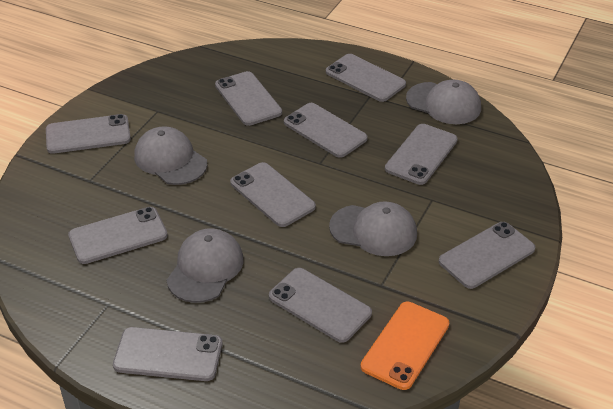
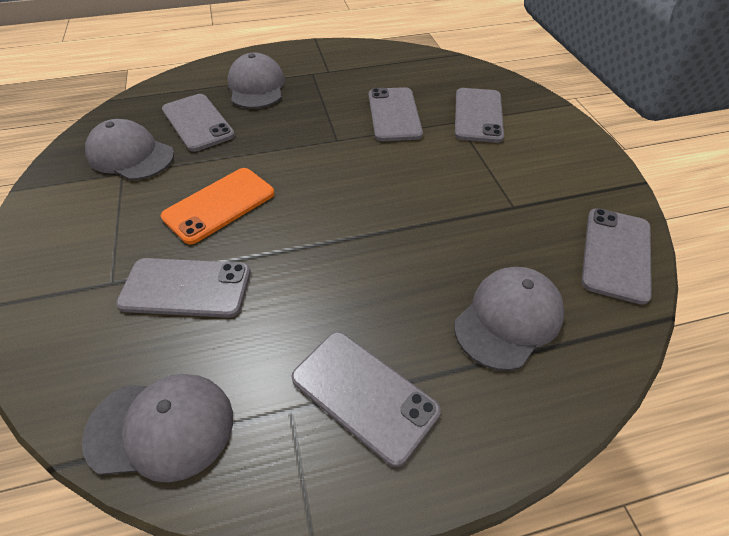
grey phone: 10 -> 6

